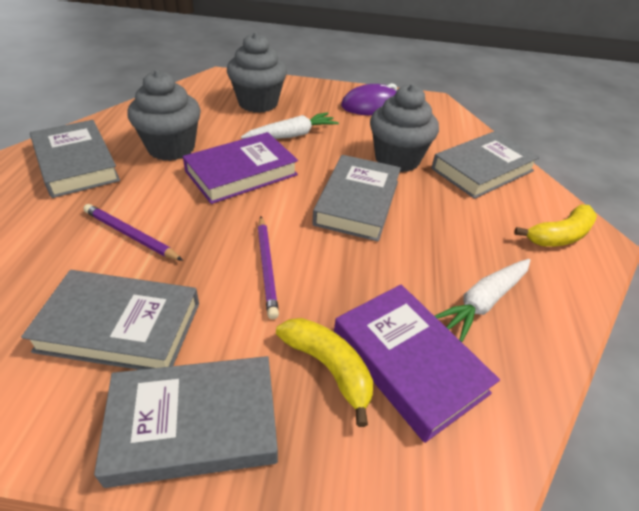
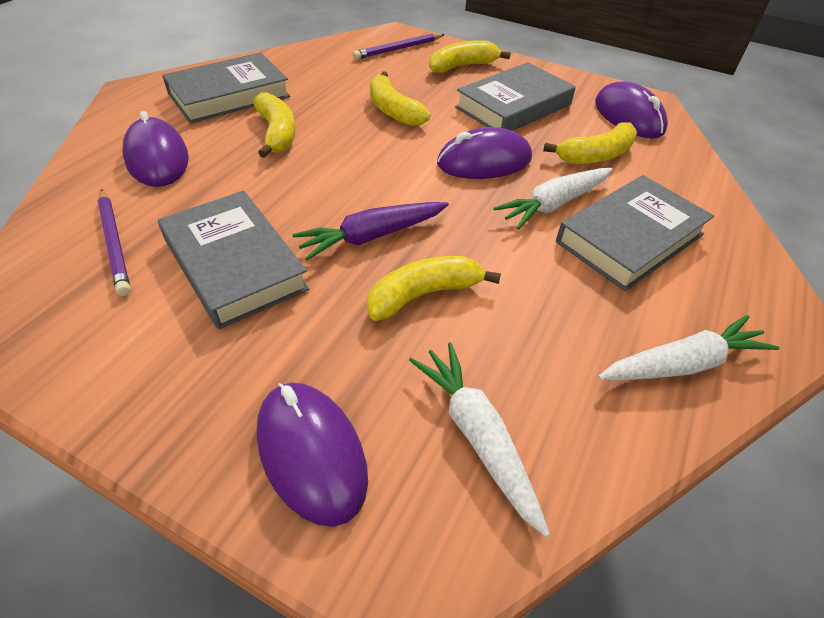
grey book: 5 -> 4
grey cupcake: 3 -> 0
purple book: 2 -> 0
purple carrot: 0 -> 1
purple mouse: 1 -> 4
white carrot: 2 -> 3
yellow banana: 2 -> 5

